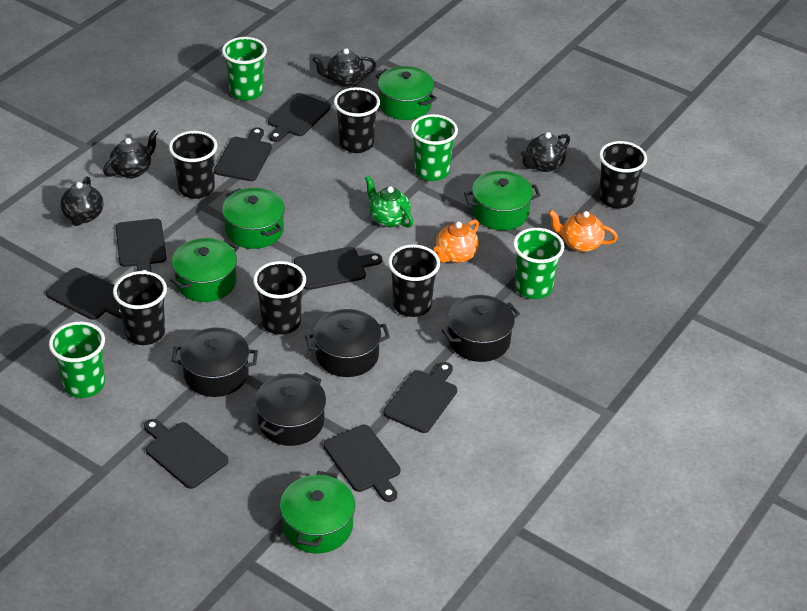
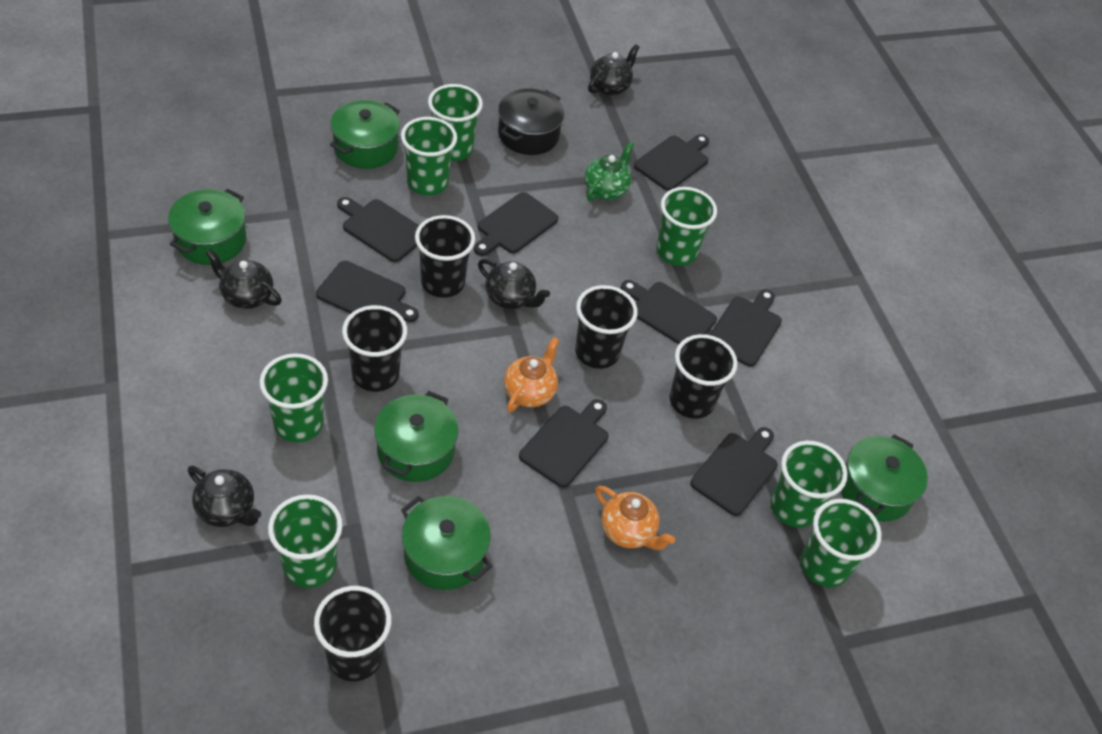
black cup: 6 -> 5
black pot: 4 -> 1
green cup: 4 -> 7

